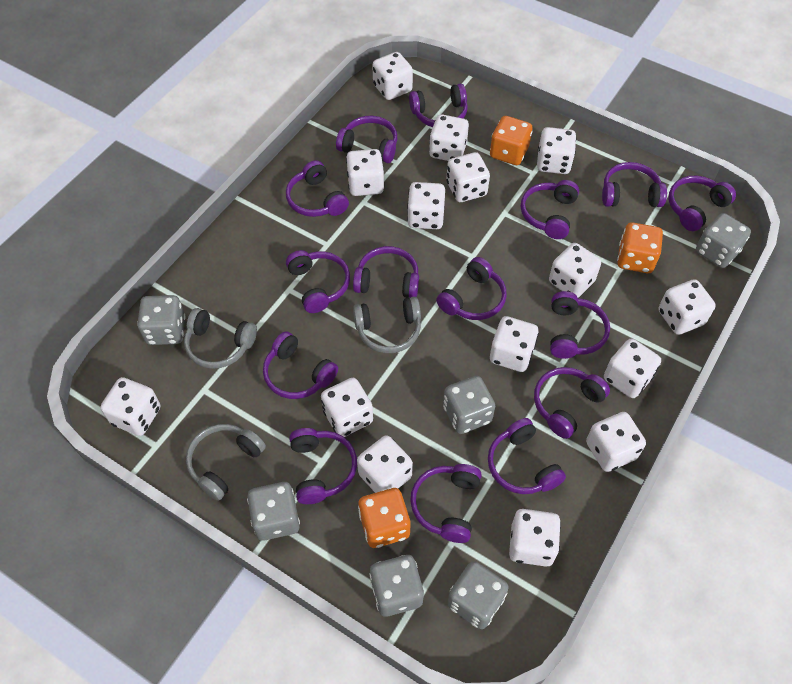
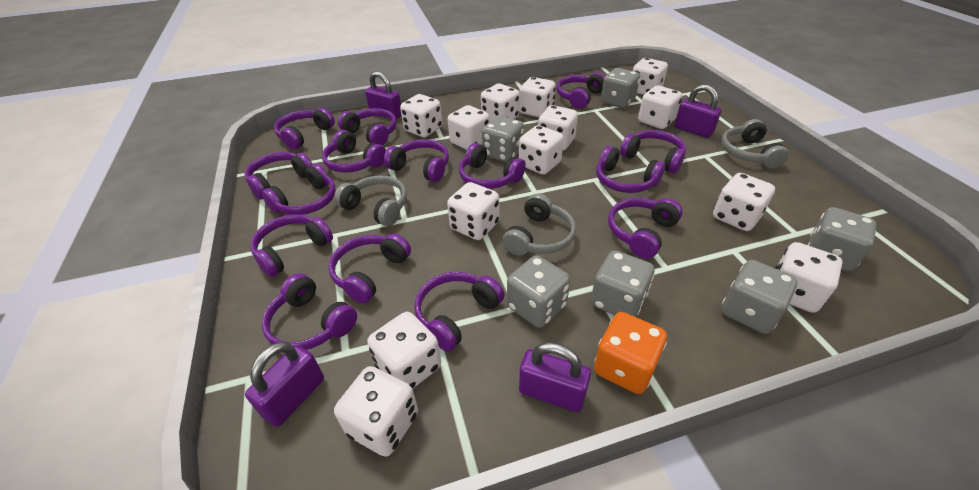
orange dice: 3 -> 1
purple padlock: 0 -> 4
white dice: 15 -> 13

